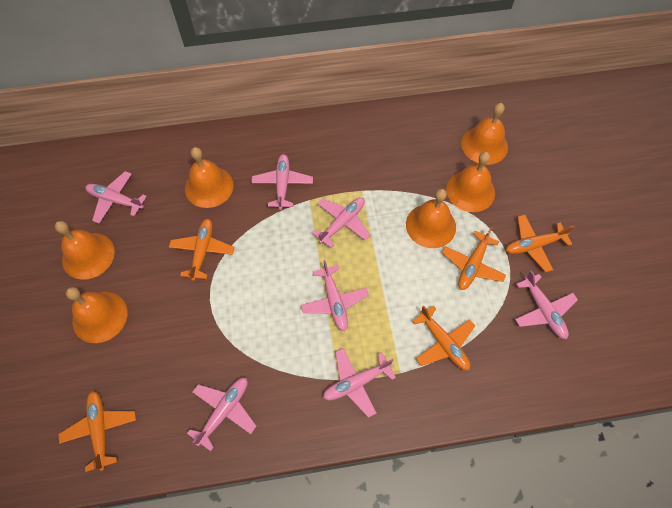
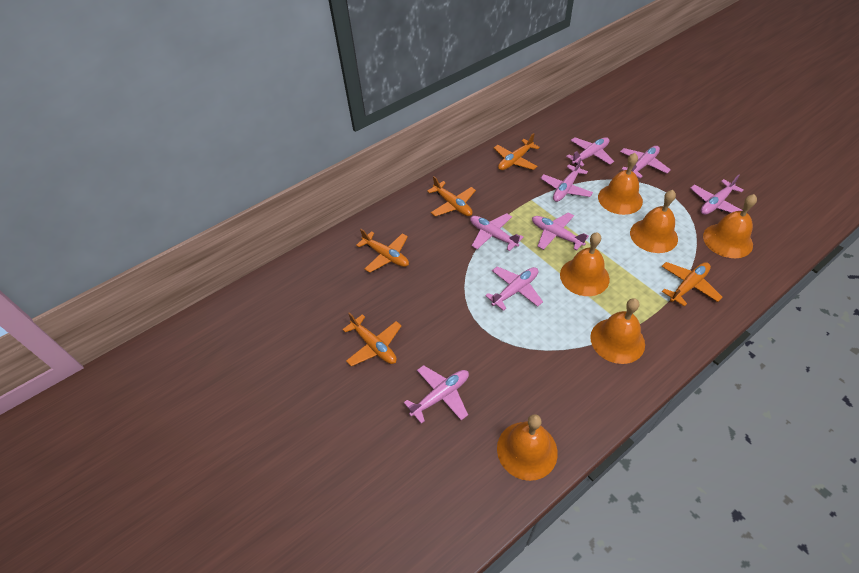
pink plane: 7 -> 8

